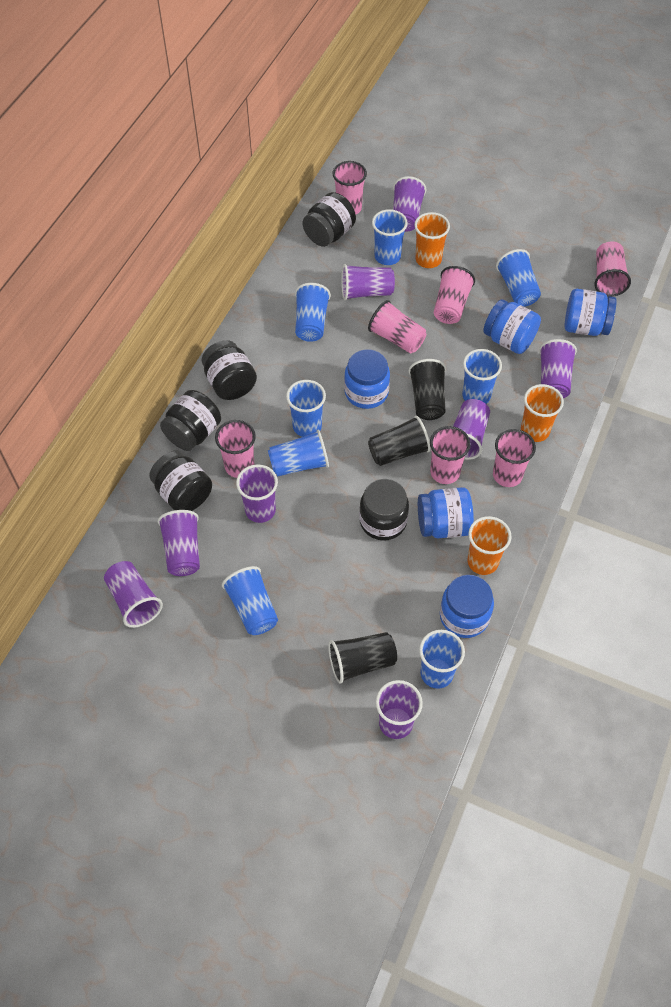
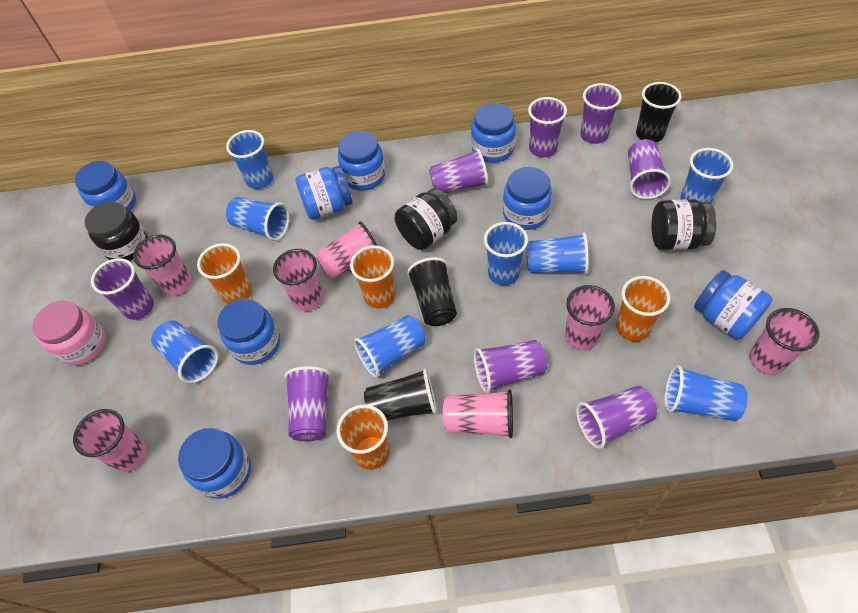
black jar: 5 -> 3
blue jar: 5 -> 8
orange cup: 3 -> 4
pink jar: 0 -> 1

